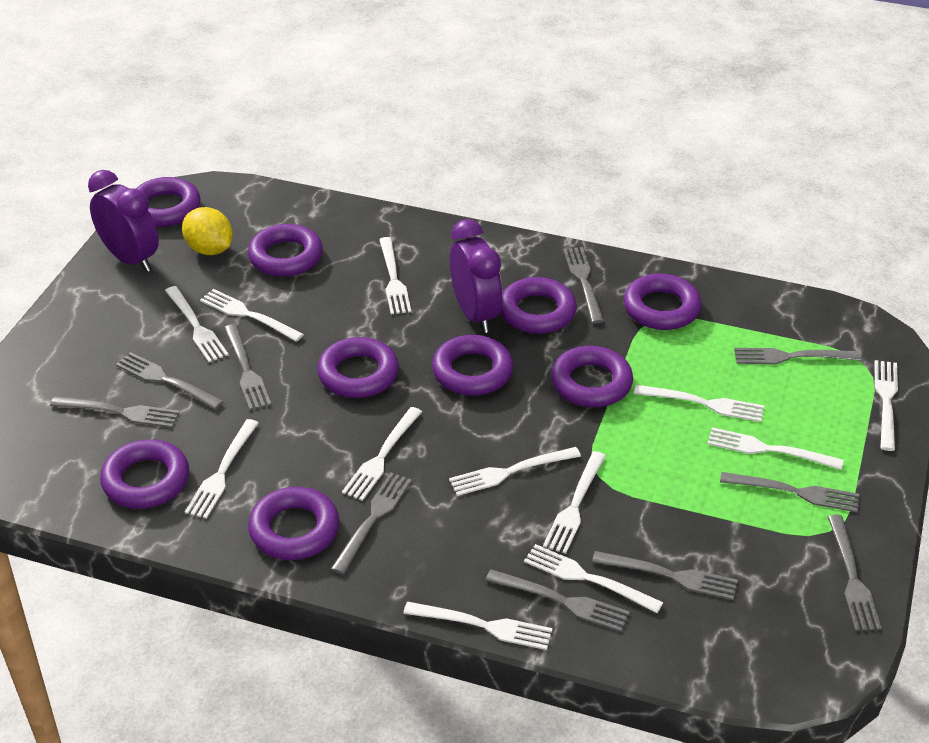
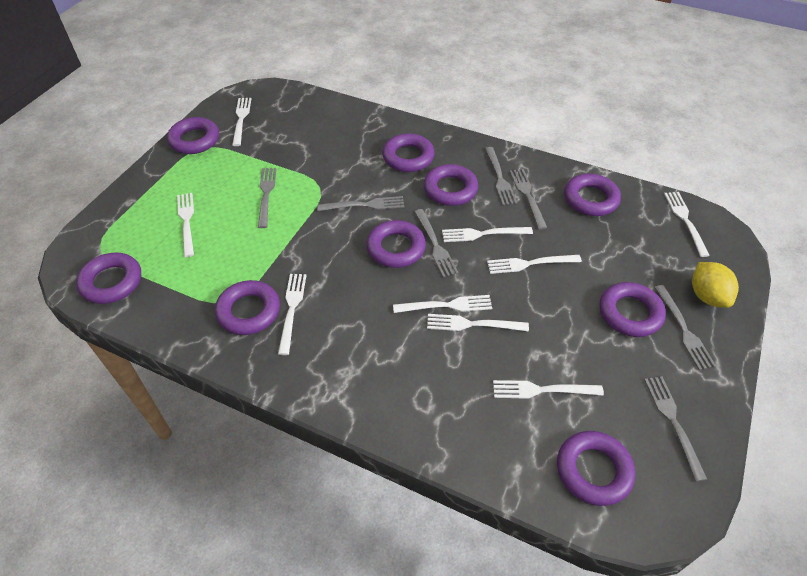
grey fork: 10 -> 7
purple clock: 2 -> 0
white fork: 12 -> 9

